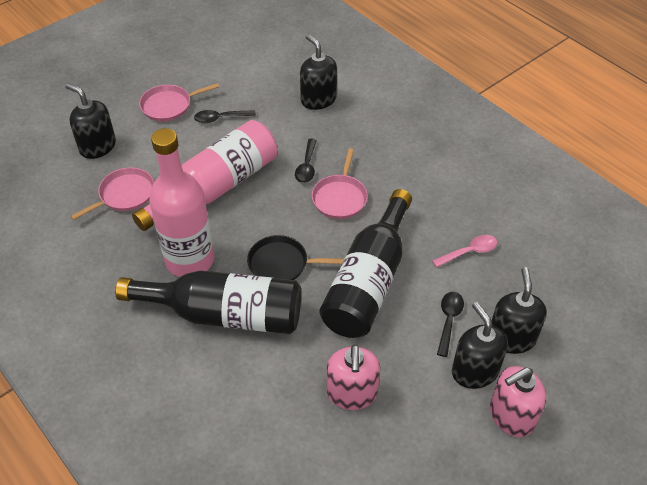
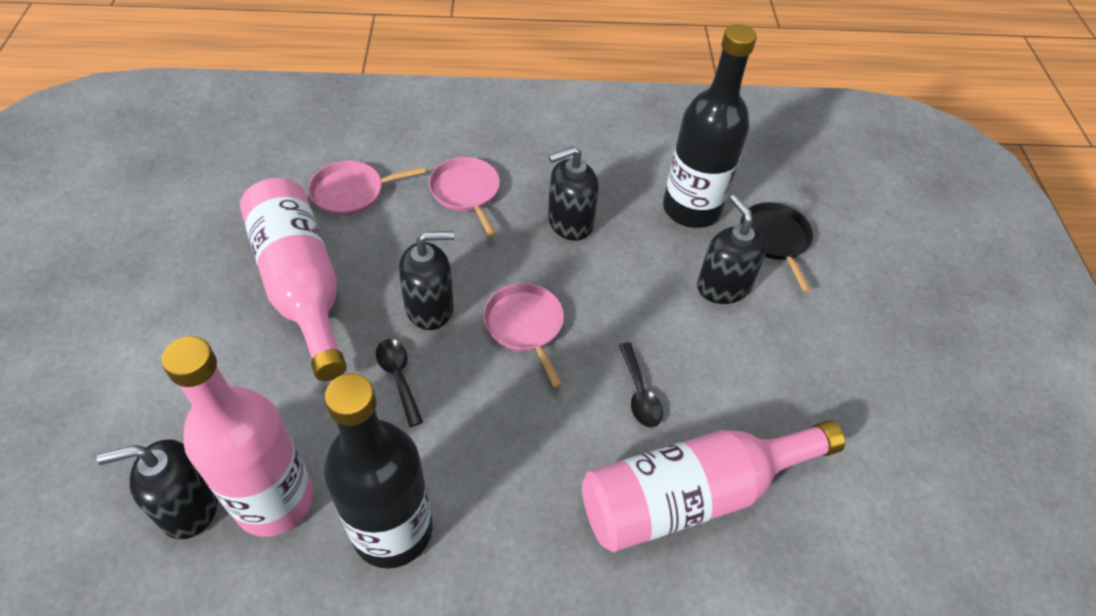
black spoon: 3 -> 2
pink bottle: 2 -> 3
pink soap dispenser: 2 -> 0
pink spoon: 1 -> 0

